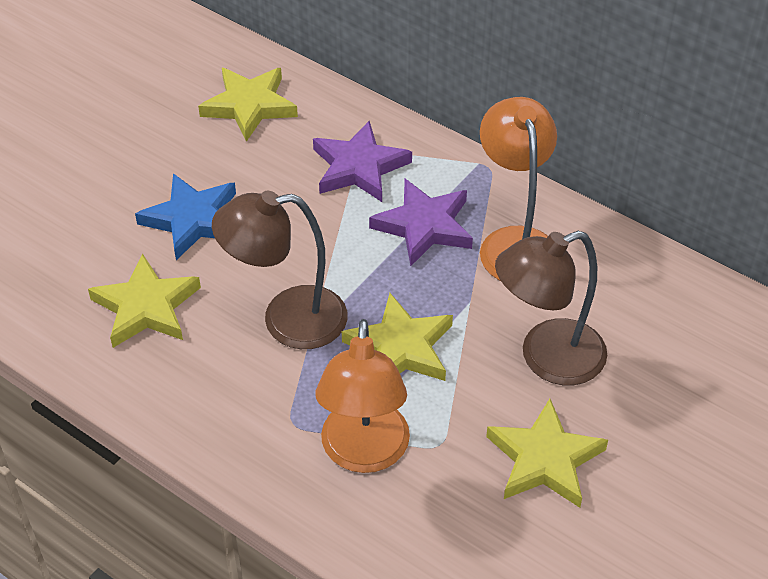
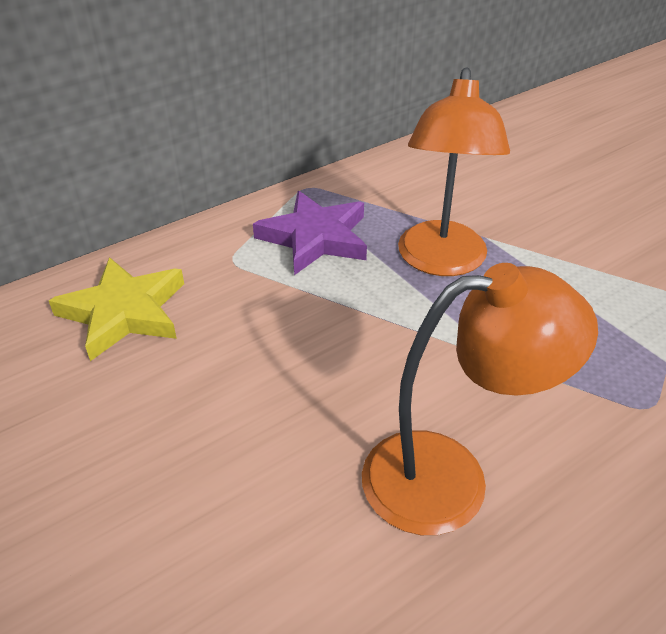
blue star: 1 -> 0
brown lamp: 2 -> 0
purple star: 2 -> 1
yellow star: 4 -> 1

